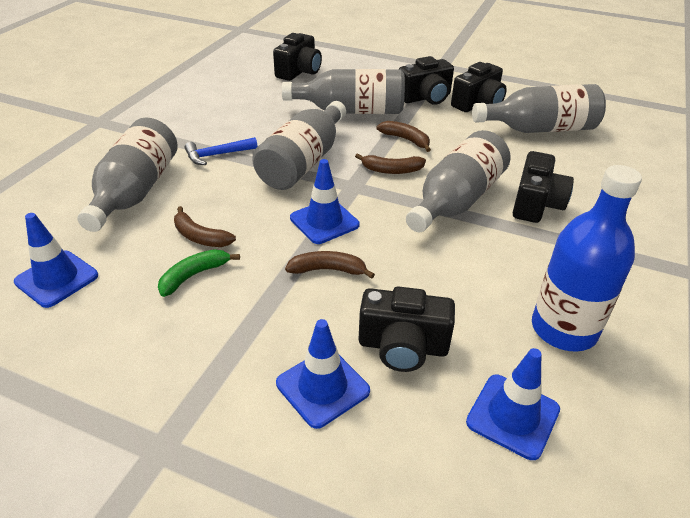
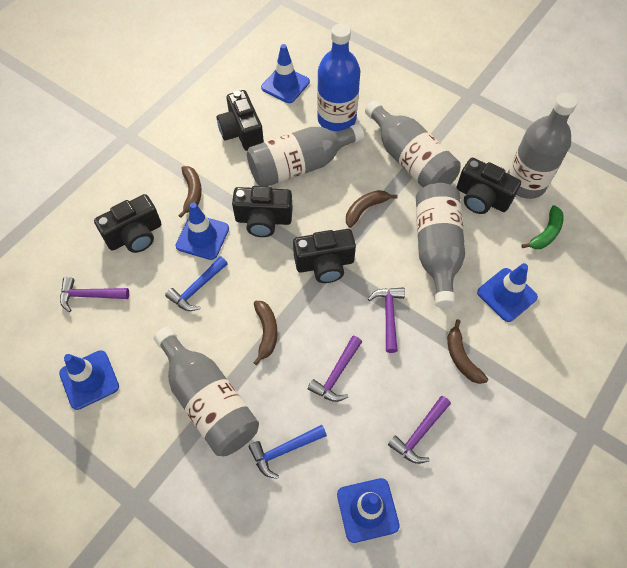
blue hammer: 1 -> 2
blue traffic cone: 4 -> 5
purple hammer: 0 -> 4

